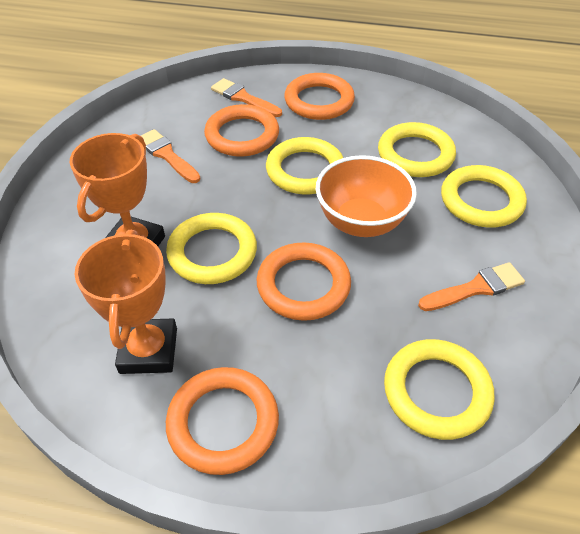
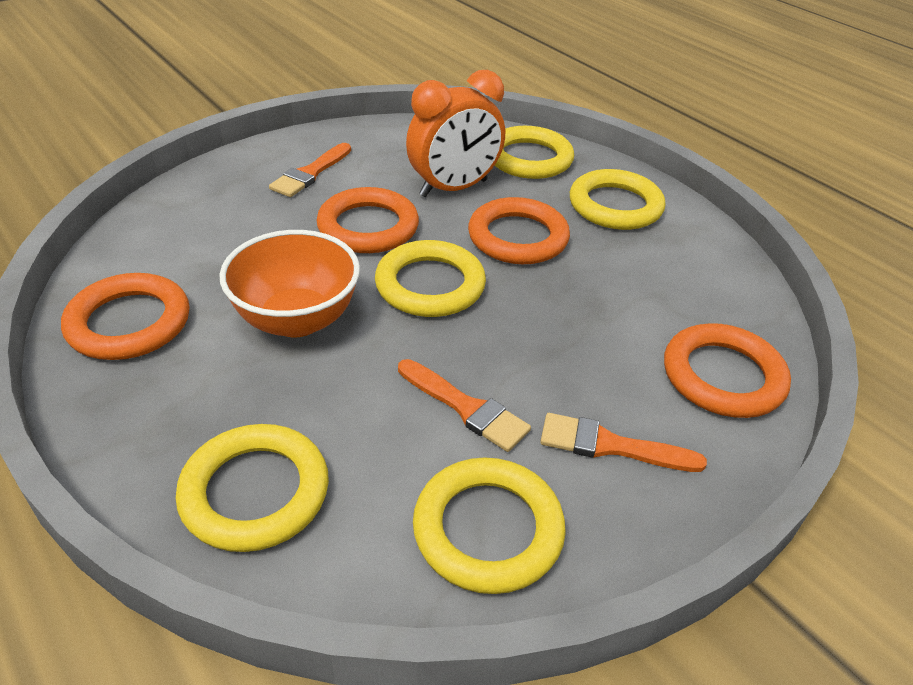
orange clock: 0 -> 1
orange trophy: 2 -> 0

